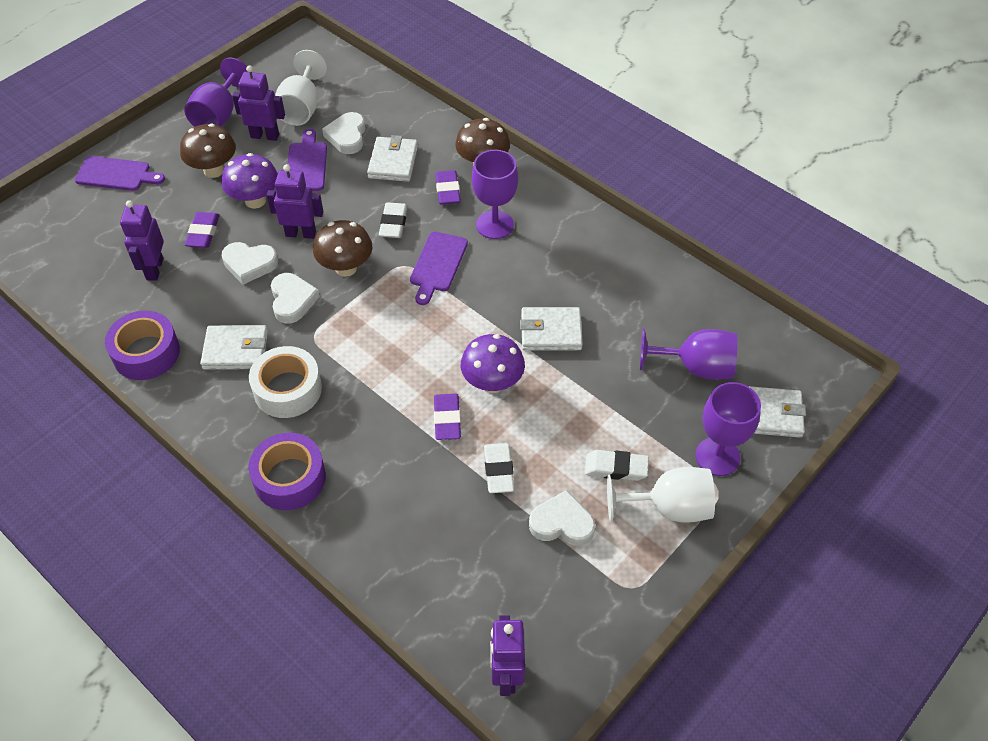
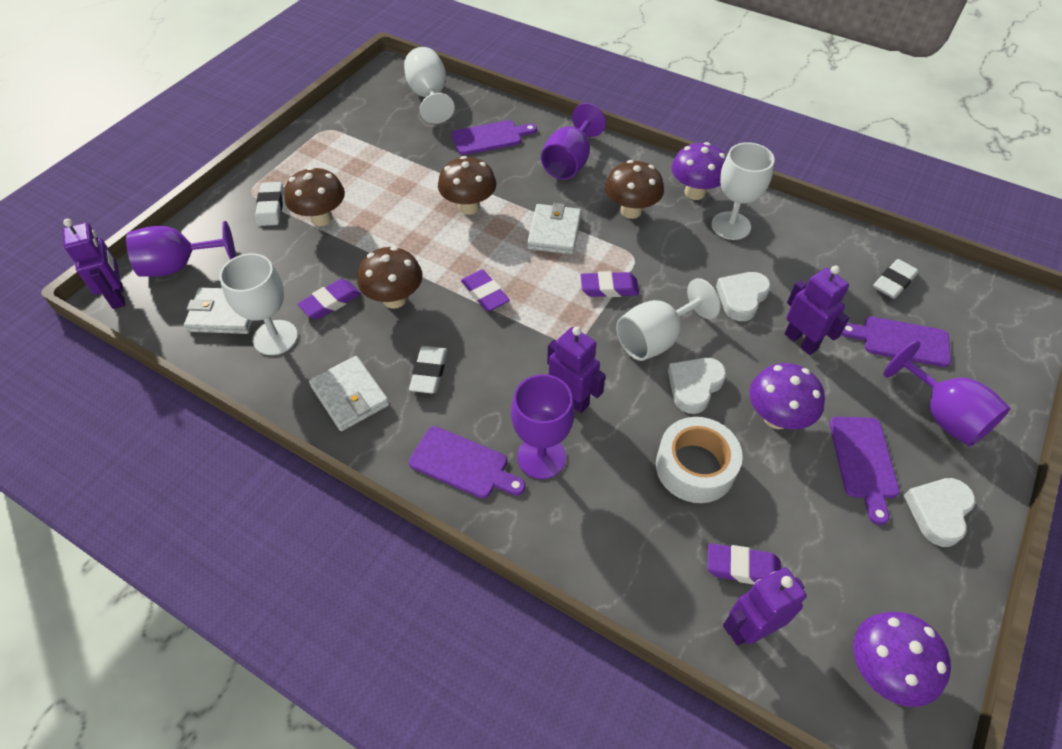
brown mushroom: 3 -> 4
purple cutting board: 3 -> 4
purple eraser: 3 -> 4
purple mushroom: 2 -> 3
purple tape: 2 -> 0
white goblet: 2 -> 4
white heart: 4 -> 3
white wallet: 4 -> 3

